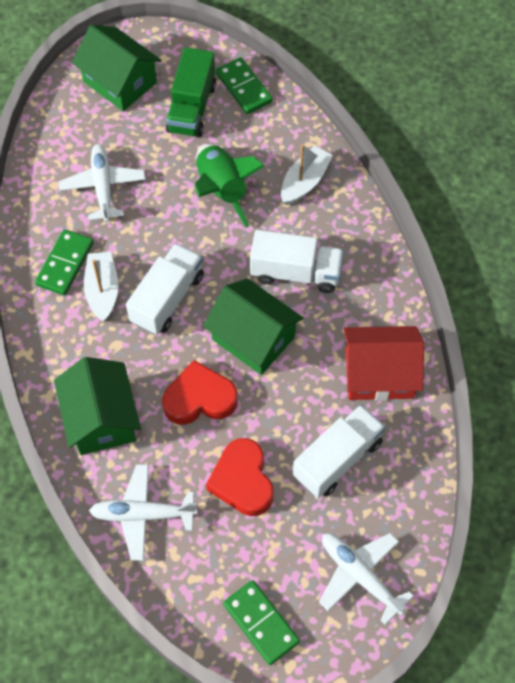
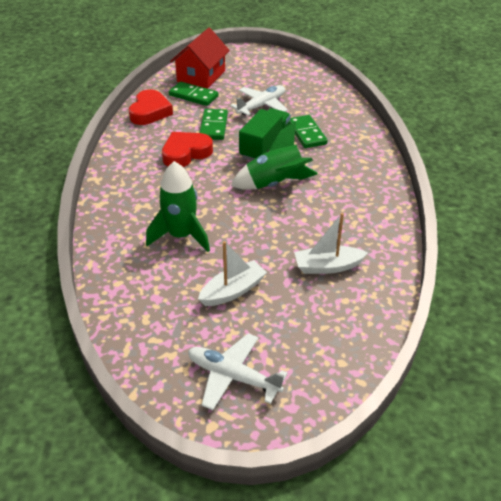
green house: 3 -> 0
green rocket: 1 -> 2
white plane: 3 -> 2
white truck: 3 -> 0

